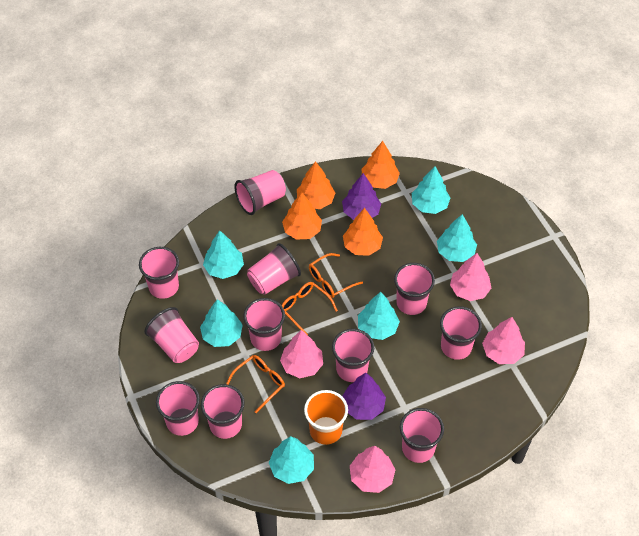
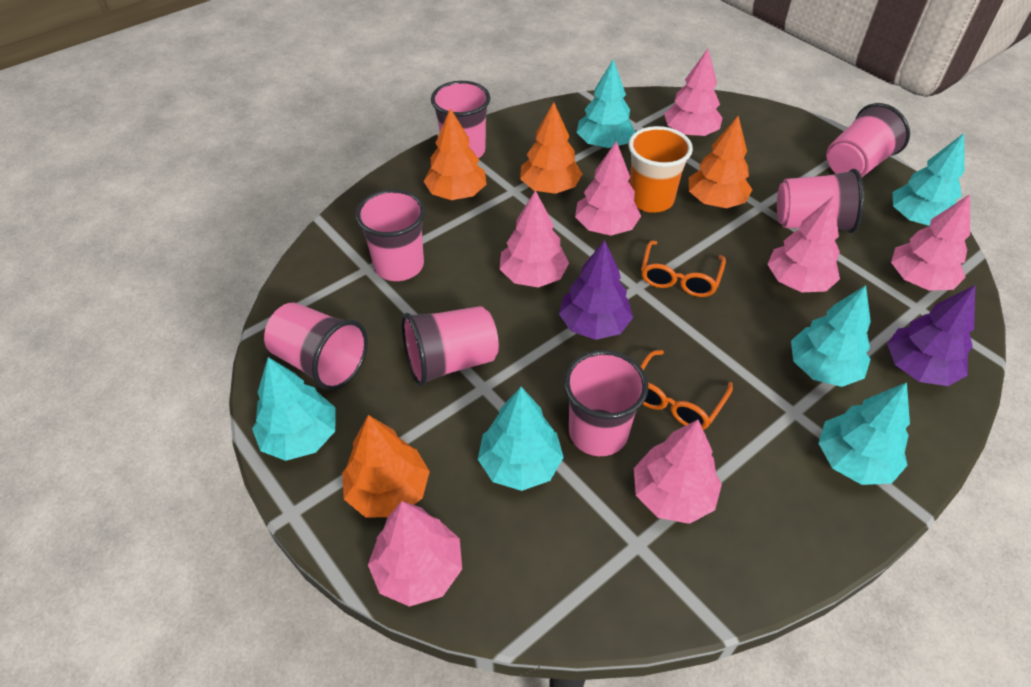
orange glasses: 3 -> 2
pink cup: 11 -> 7
pink tree: 4 -> 7

